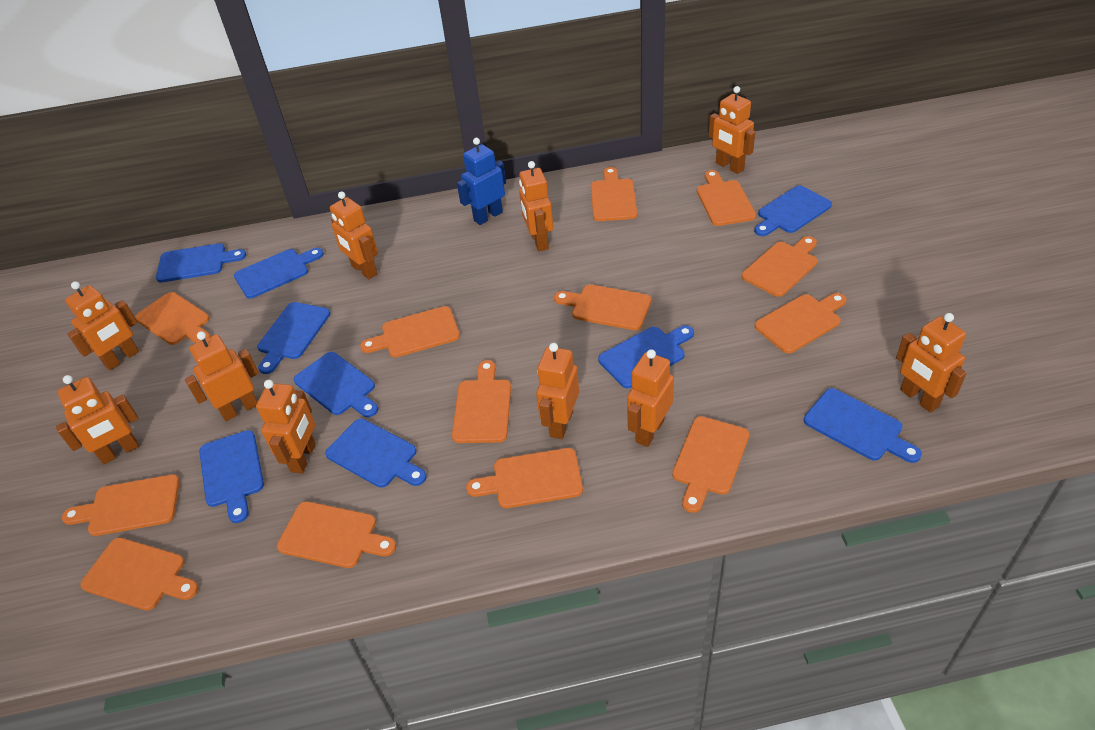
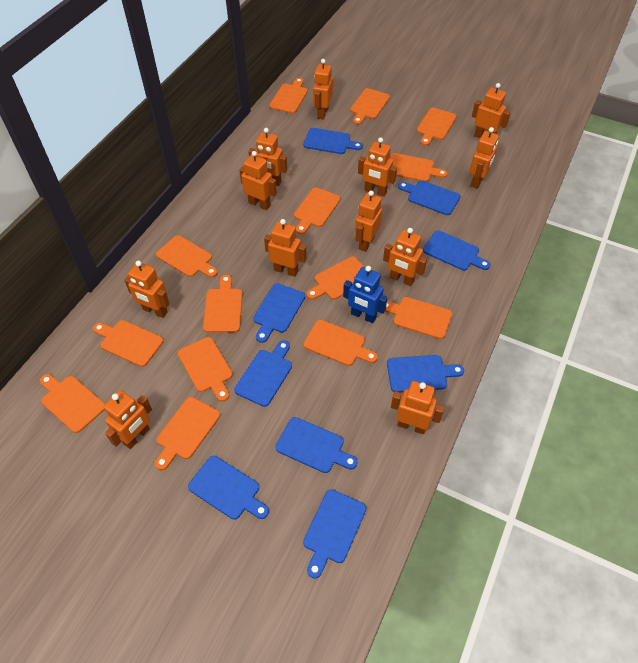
orange cutting board: 13 -> 14
orange robot: 10 -> 12

